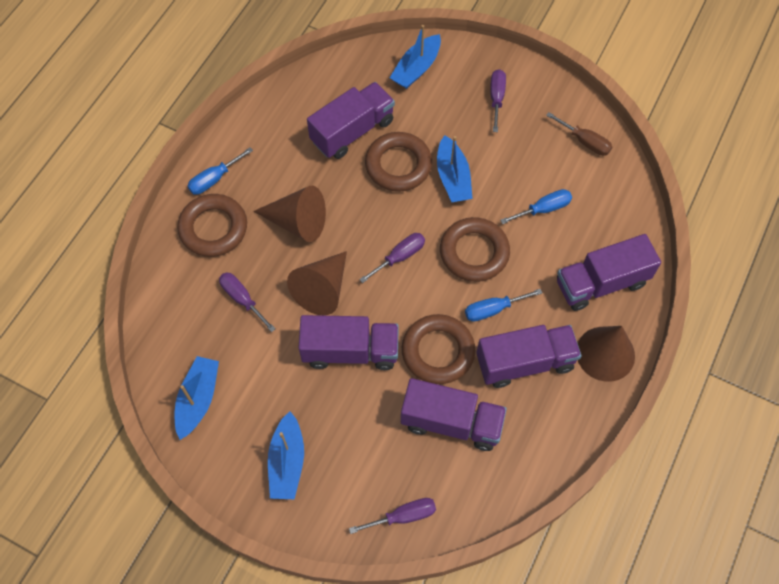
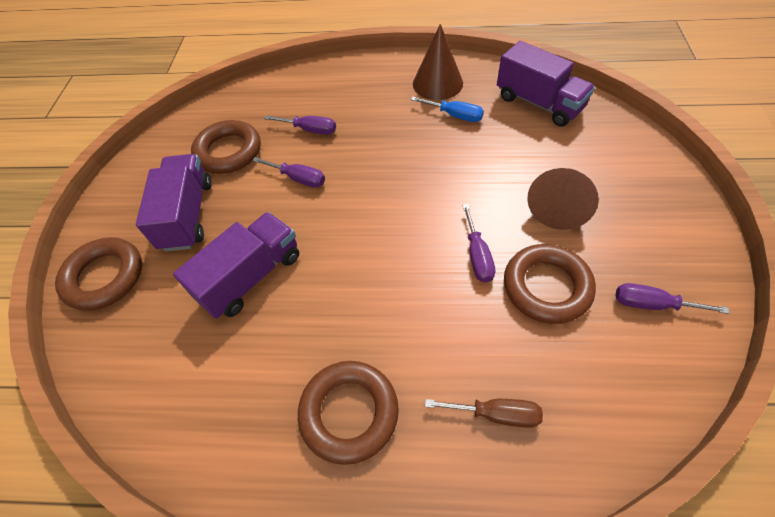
blue boat: 4 -> 0
blue screwdriver: 3 -> 1
brown cone: 3 -> 2
purple truck: 5 -> 3

